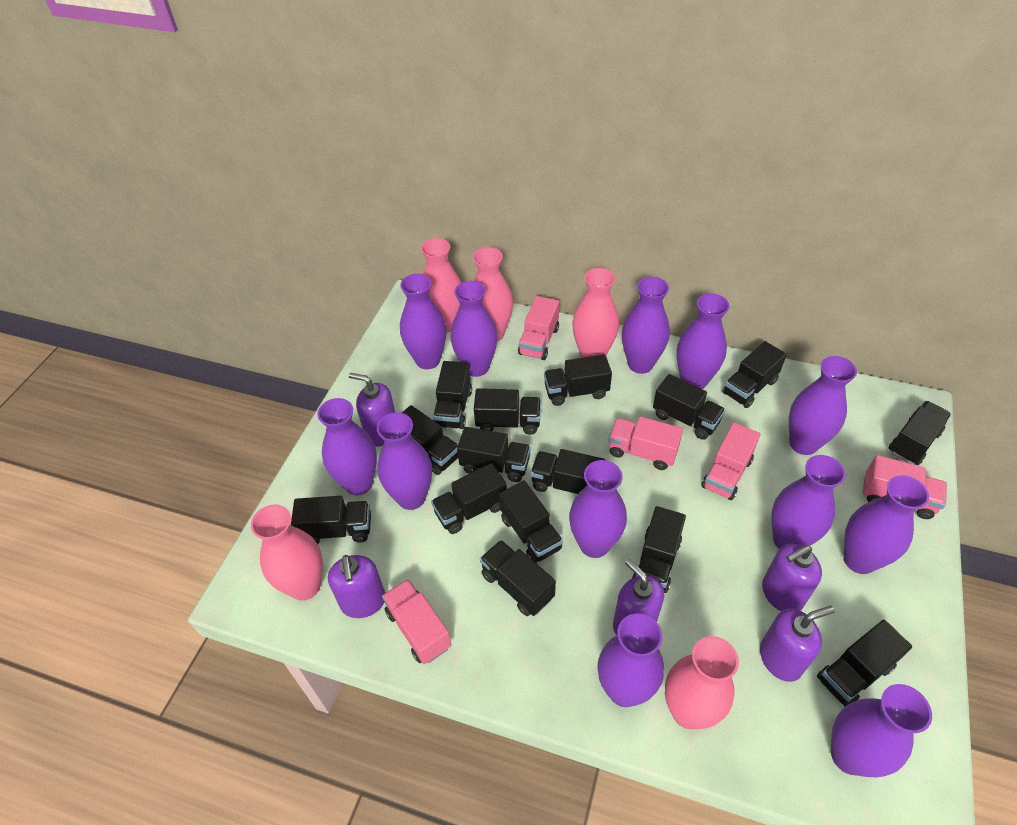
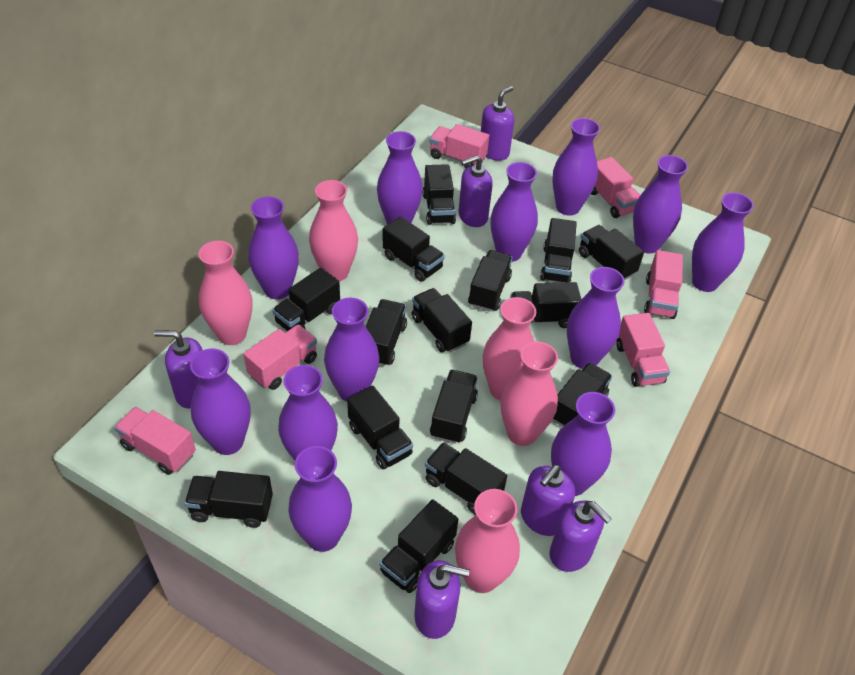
pink truck: 5 -> 6
purple soap dispenser: 5 -> 6

